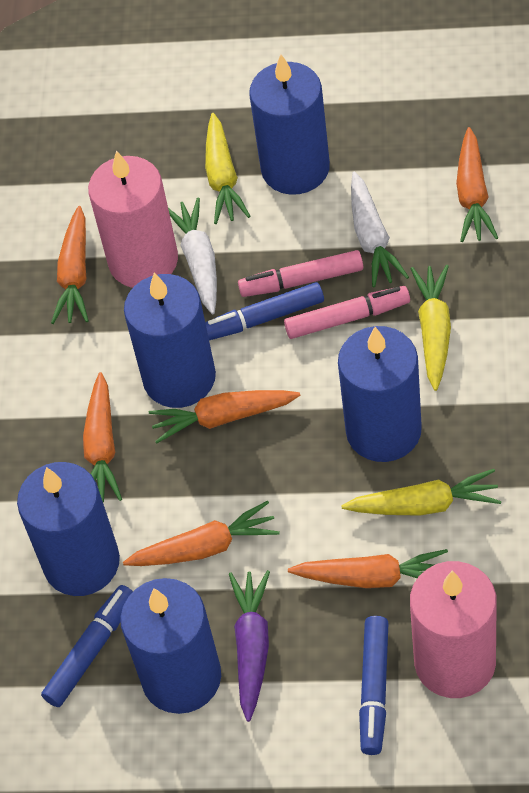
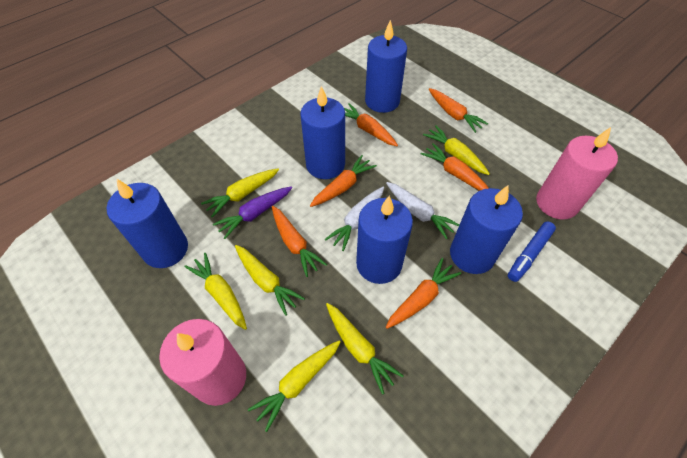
blue marker: 3 -> 1
pink marker: 2 -> 0
yellow carrot: 3 -> 6

